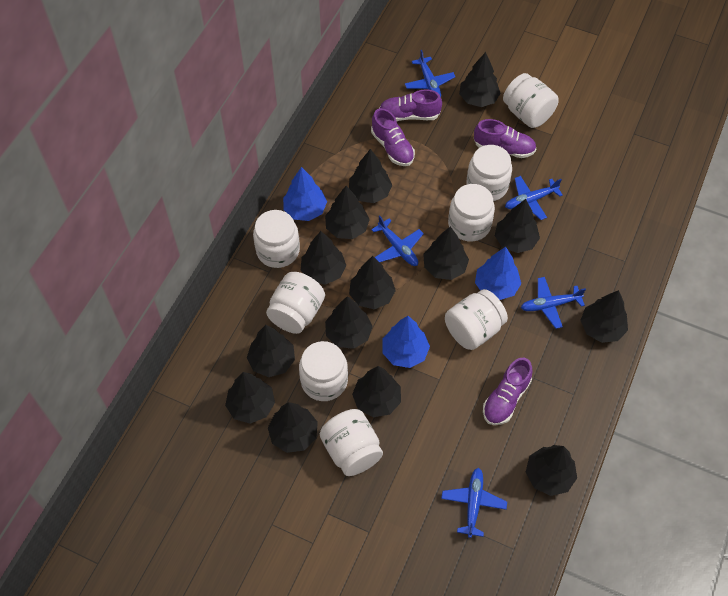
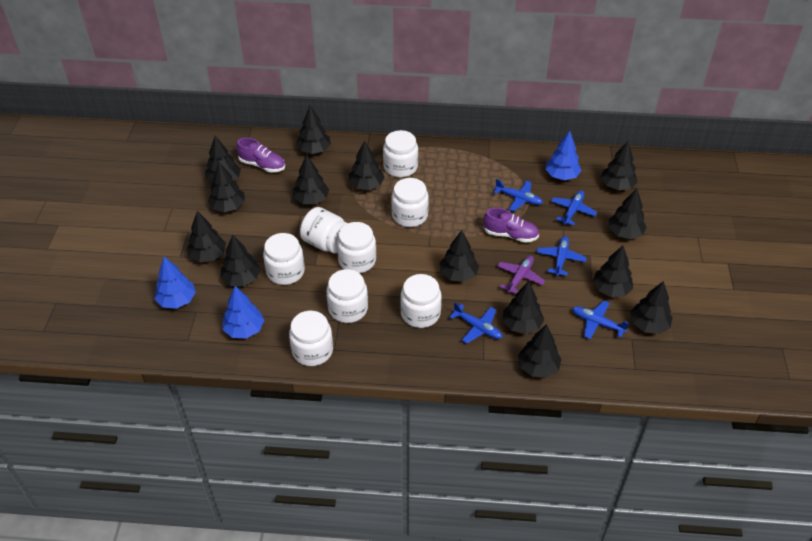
purple plane: 0 -> 1
purple shoe: 4 -> 2

